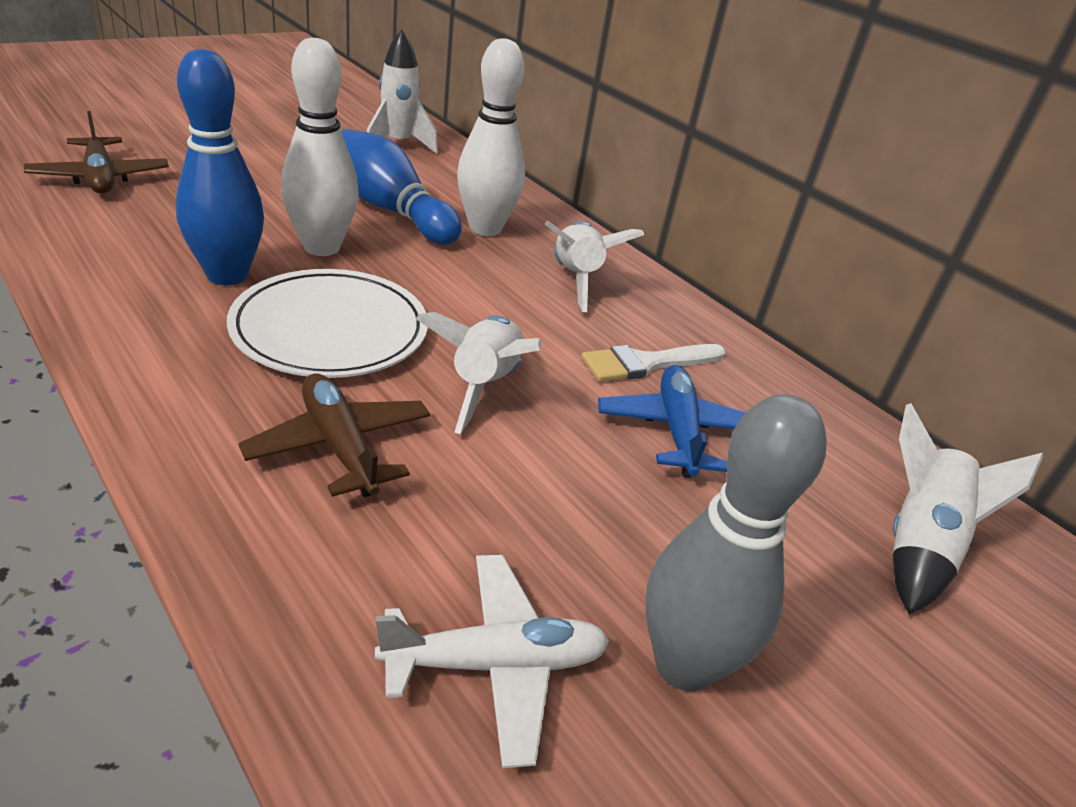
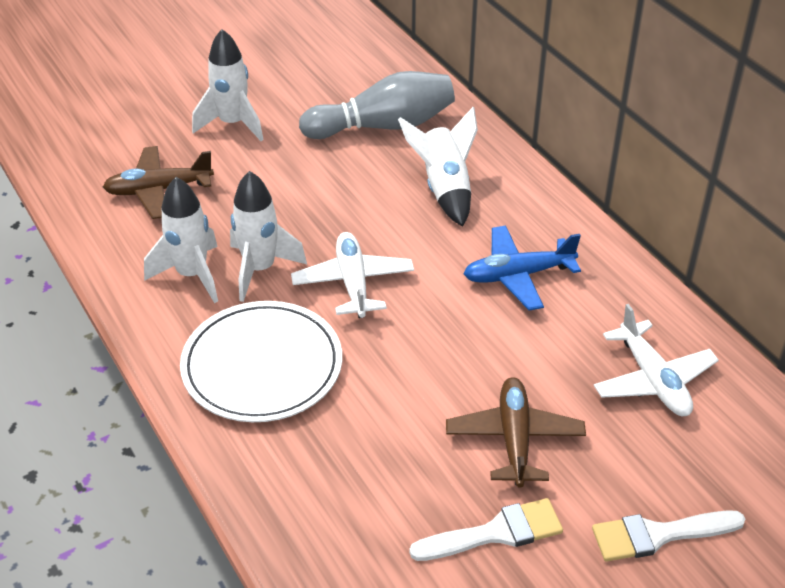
blue bowling pin: 2 -> 0
white bowling pin: 2 -> 0
white brush: 1 -> 2
white plane: 1 -> 2

